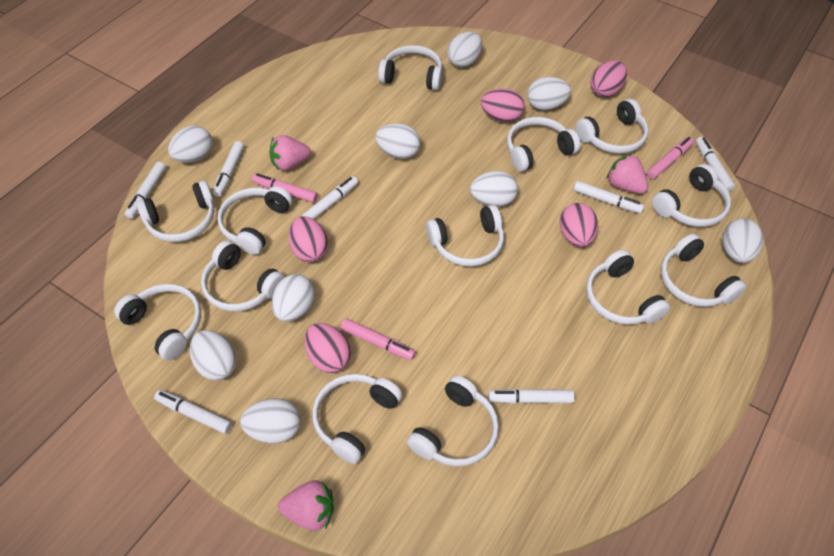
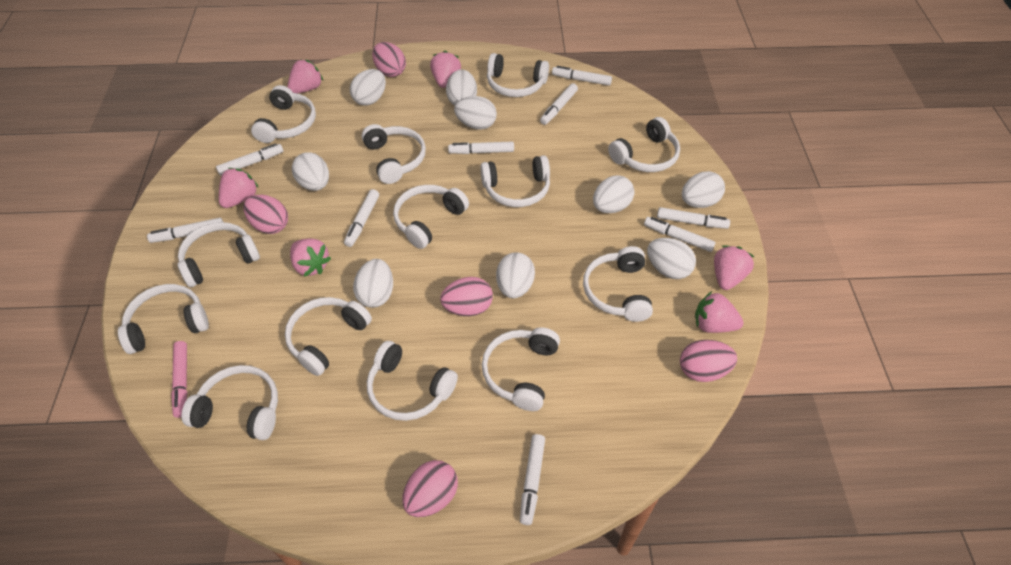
pink marker: 3 -> 1
pink strawberry: 3 -> 6
white marker: 7 -> 9

